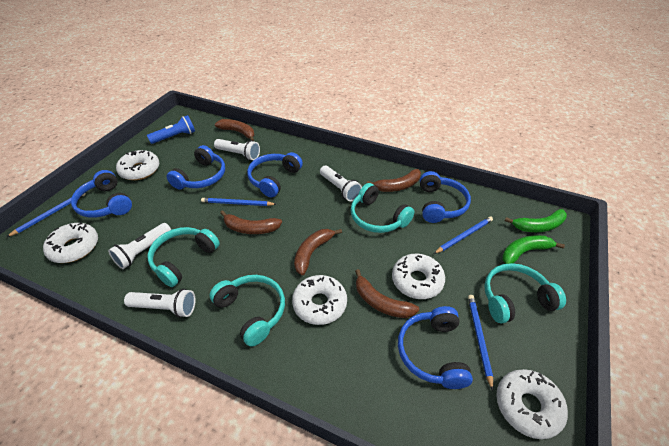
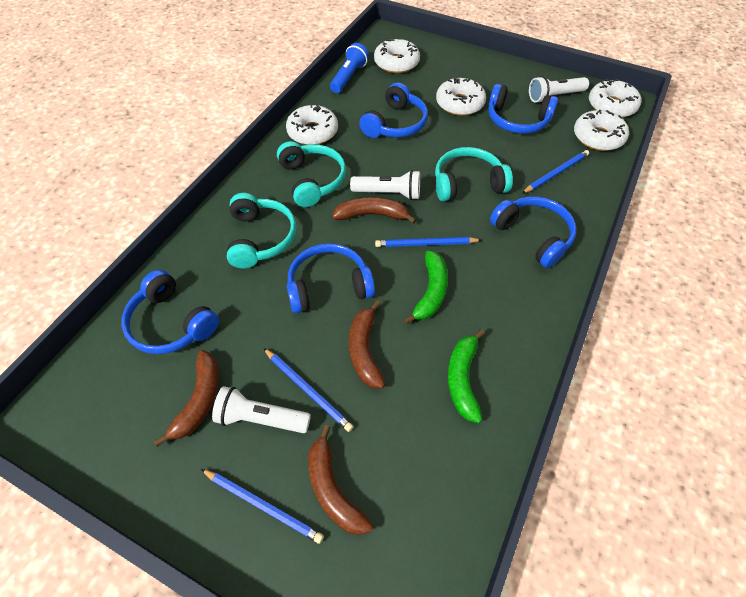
brown banana: 5 -> 4
turquoise headphones: 4 -> 3
white flashlight: 4 -> 3

